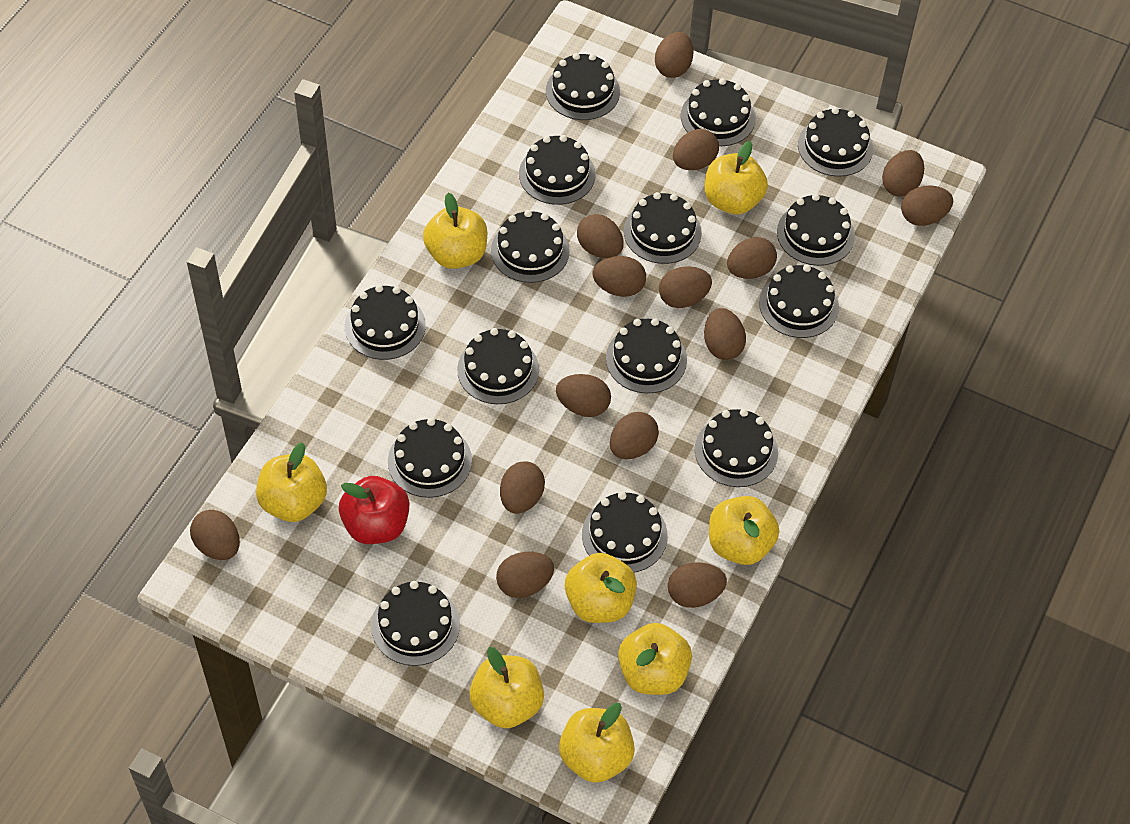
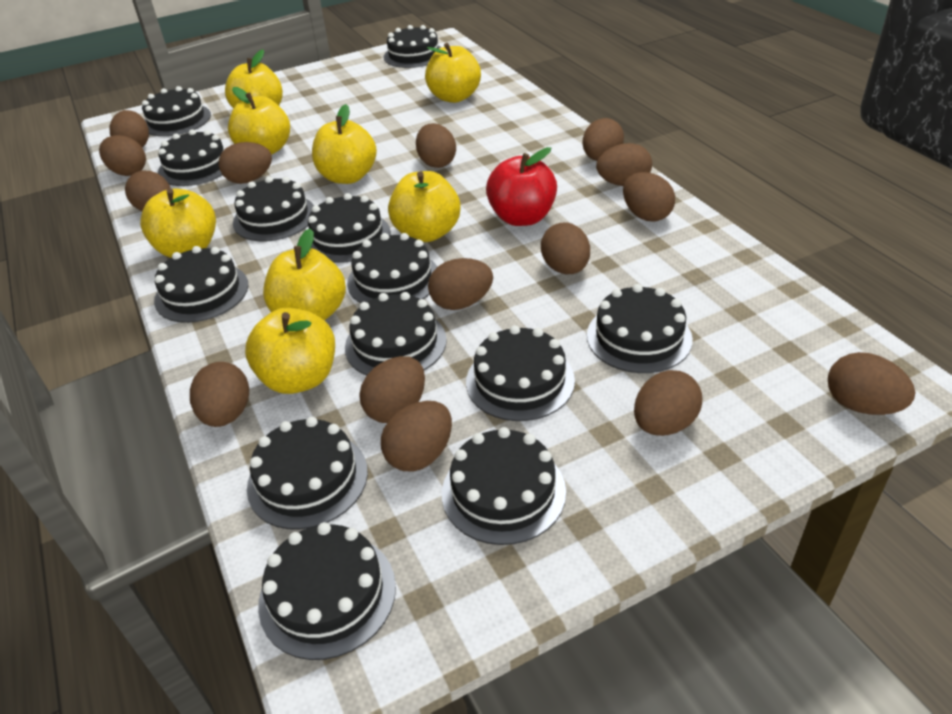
black cake: 15 -> 13

